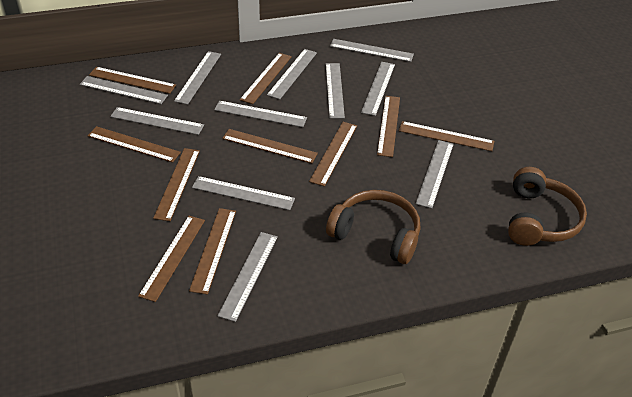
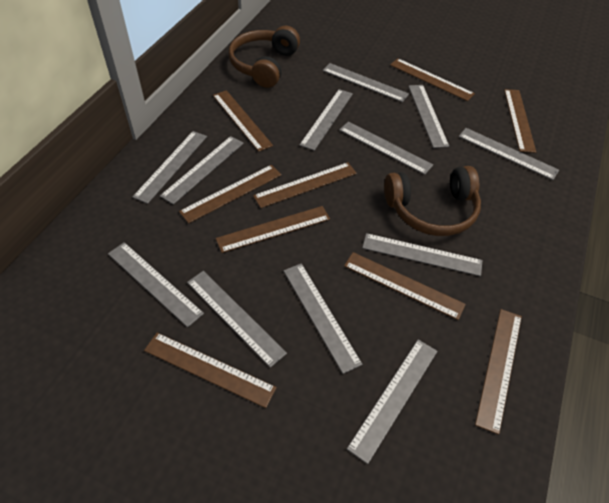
brown ruler: 10 -> 9
grey ruler: 11 -> 12

